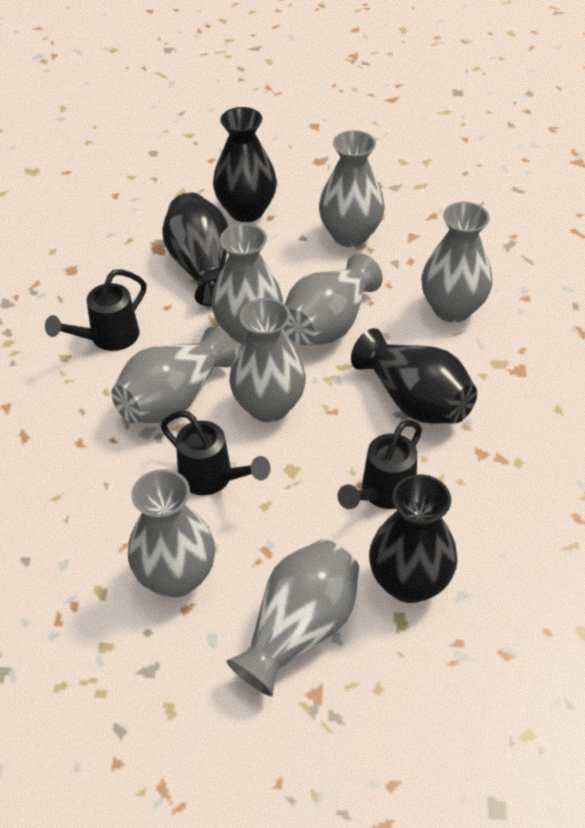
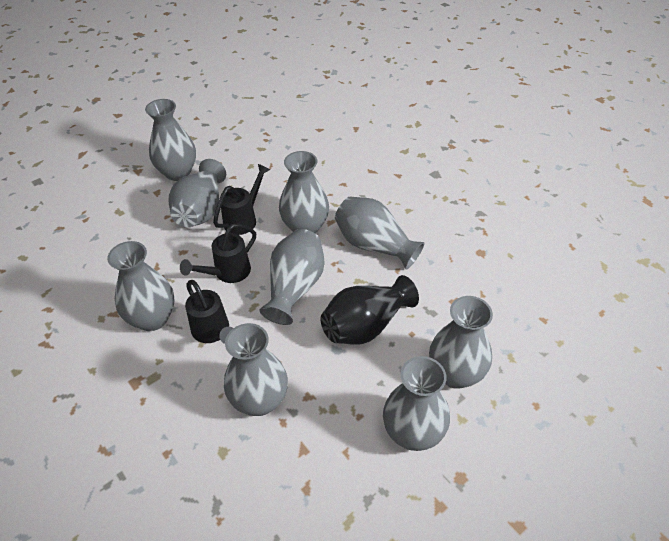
black vase: 4 -> 1
grey vase: 8 -> 9

